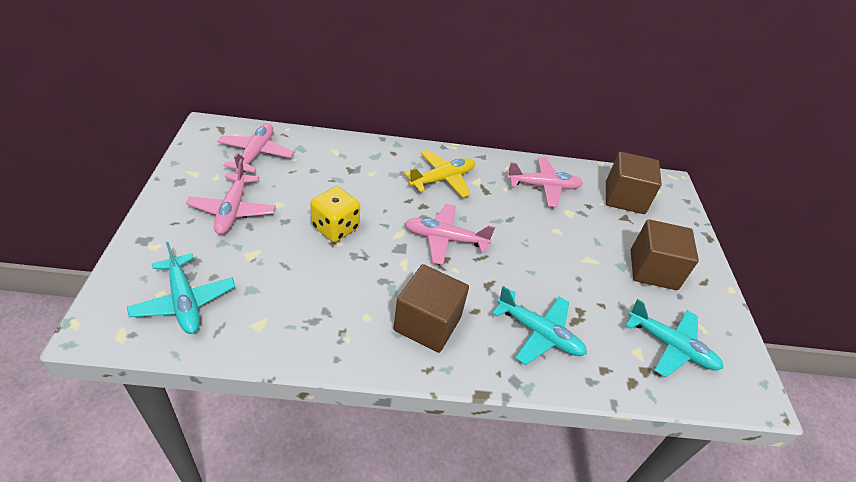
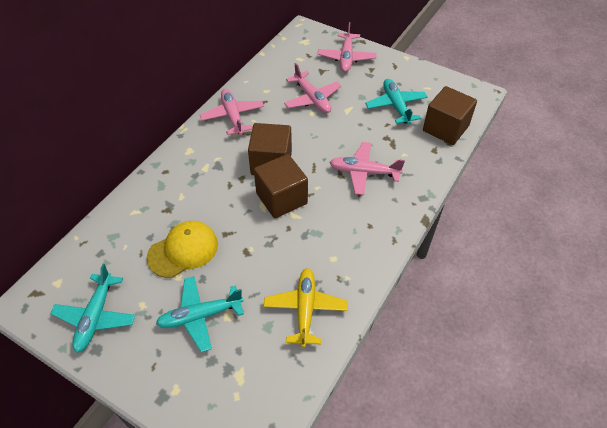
yellow cap: 0 -> 1
yellow dice: 1 -> 0

